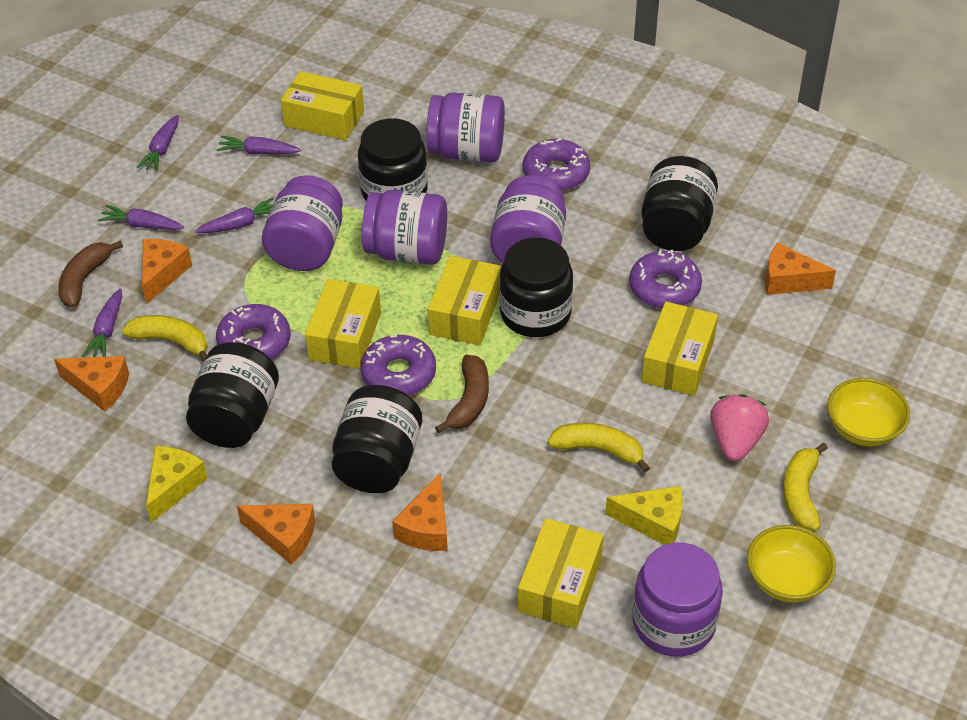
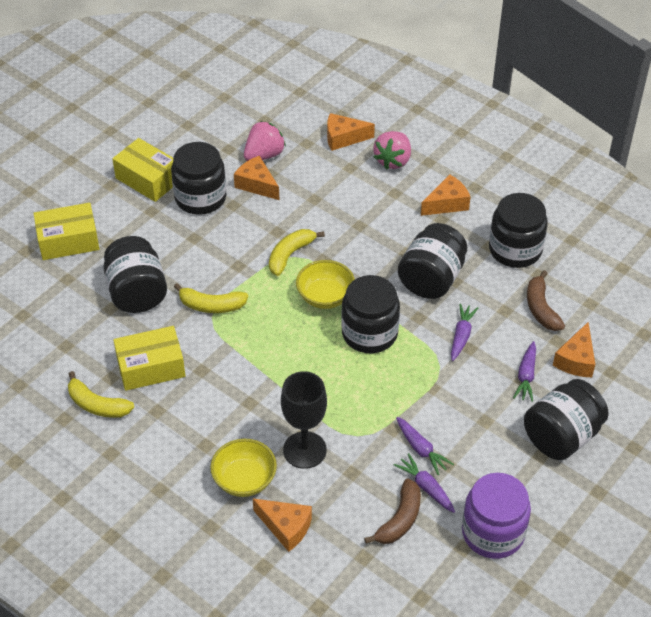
black goblet: 0 -> 1
black jar: 5 -> 6
pink strawberry: 1 -> 2
purple carrot: 5 -> 4
purple donut: 4 -> 0
purple jar: 5 -> 1
yellow box: 5 -> 3
yellow cheese: 2 -> 0

